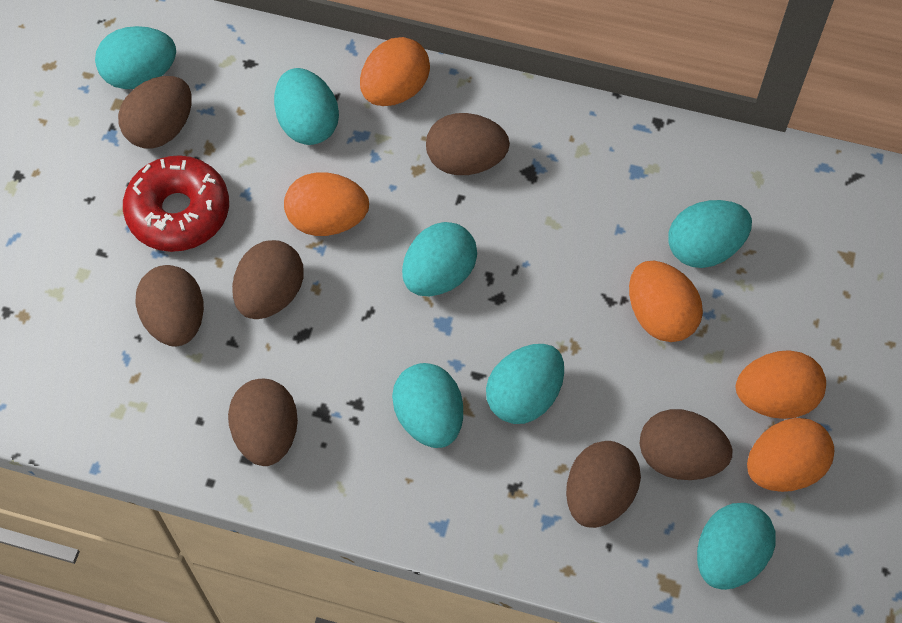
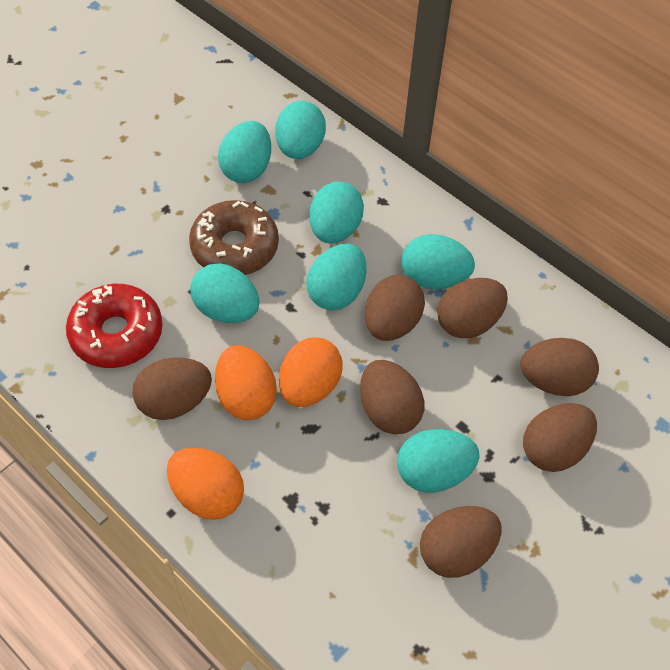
brown donut: 0 -> 1
orange egg: 5 -> 3

